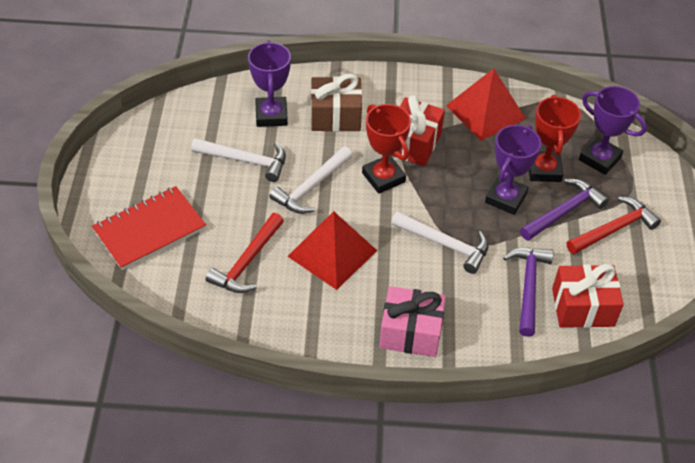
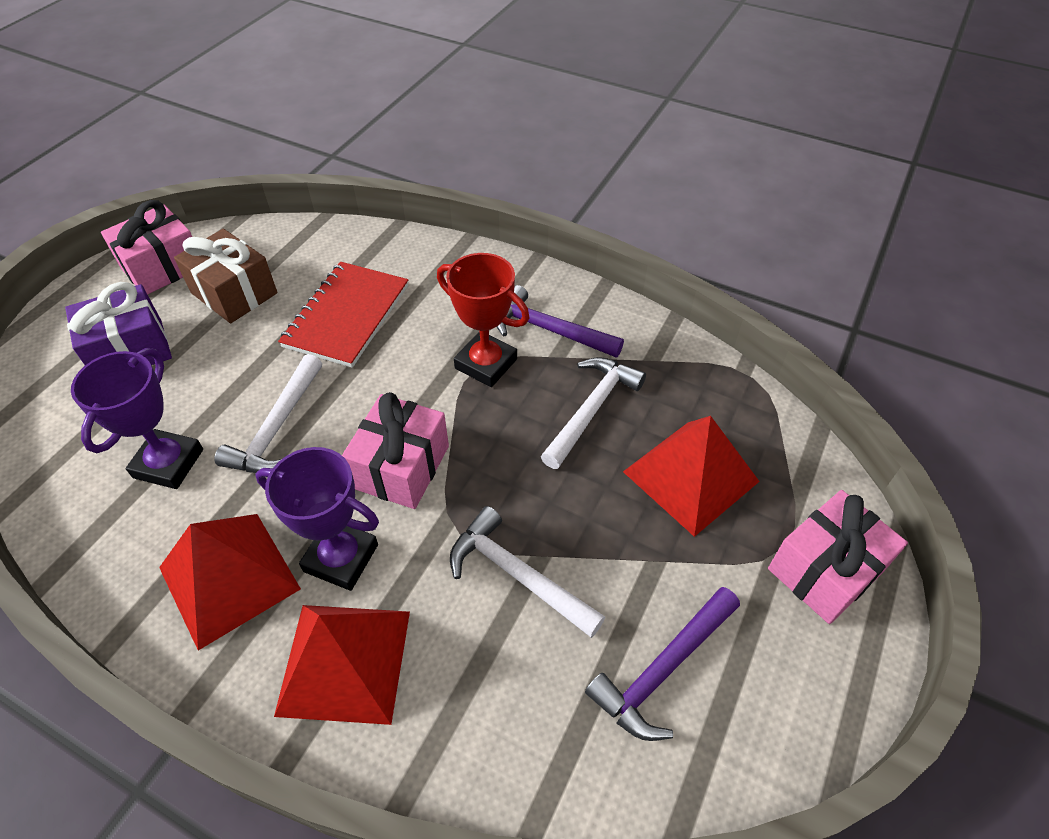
pink gift: 1 -> 3
purple gift: 0 -> 1
purple trophy: 3 -> 2
red gift: 2 -> 0
red hammer: 2 -> 0
red pyramid: 2 -> 3
red trophy: 2 -> 1

